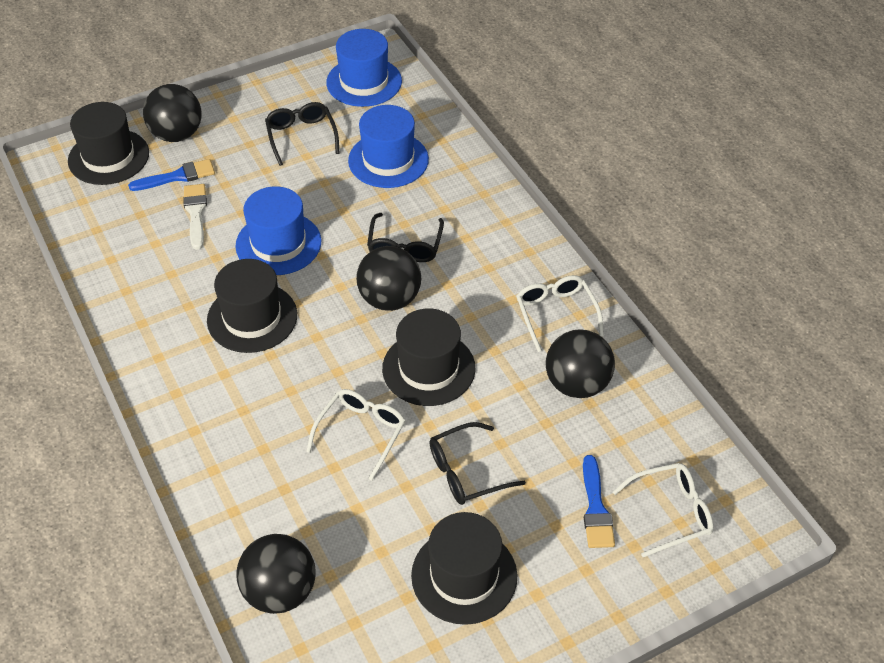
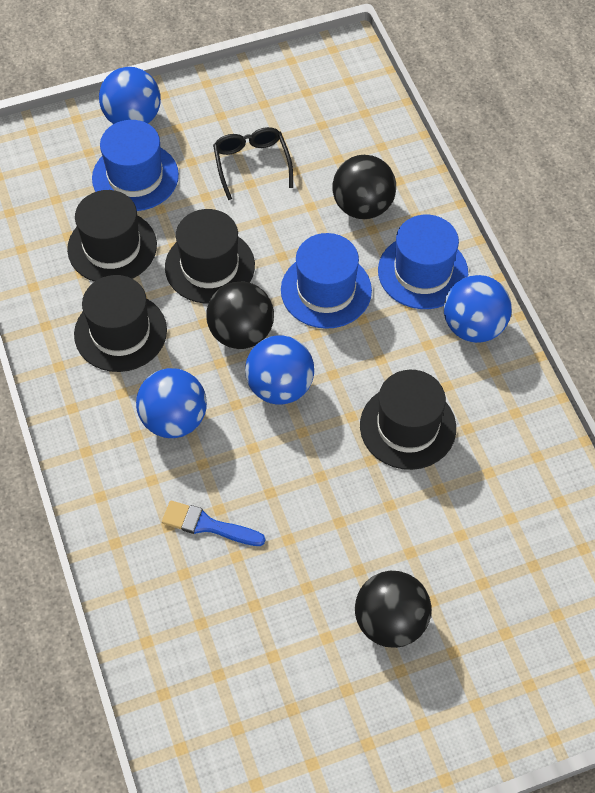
black ball: 4 -> 3
black glasses: 3 -> 1
blue ball: 0 -> 4
blue brush: 2 -> 1
white brush: 1 -> 0
white glasses: 3 -> 0

